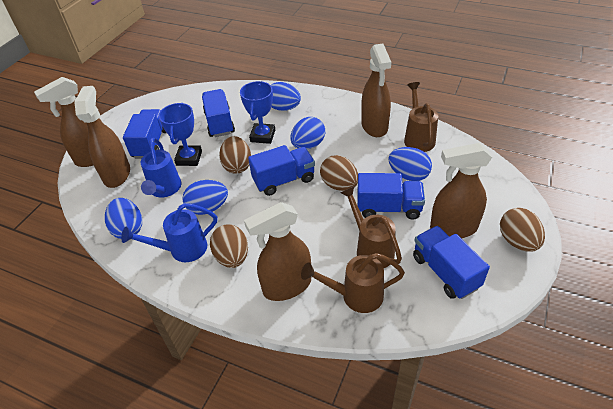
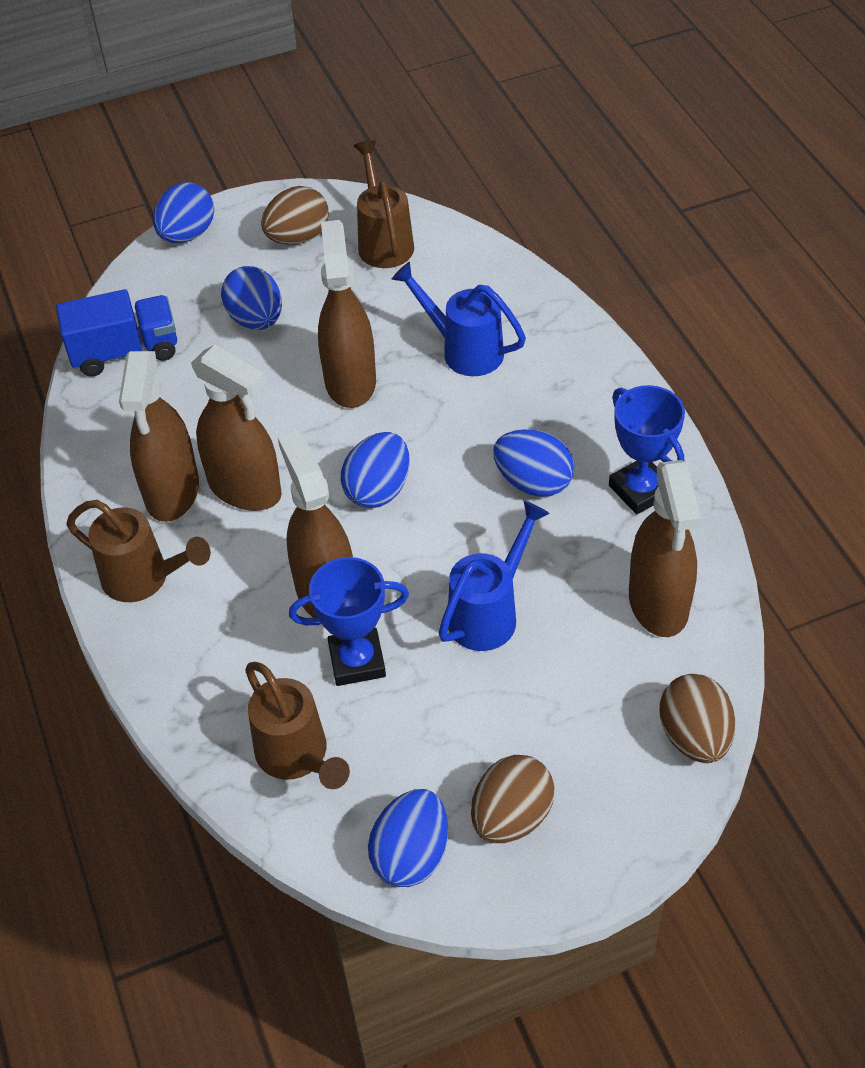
blue truck: 5 -> 1
brown egg: 4 -> 3

